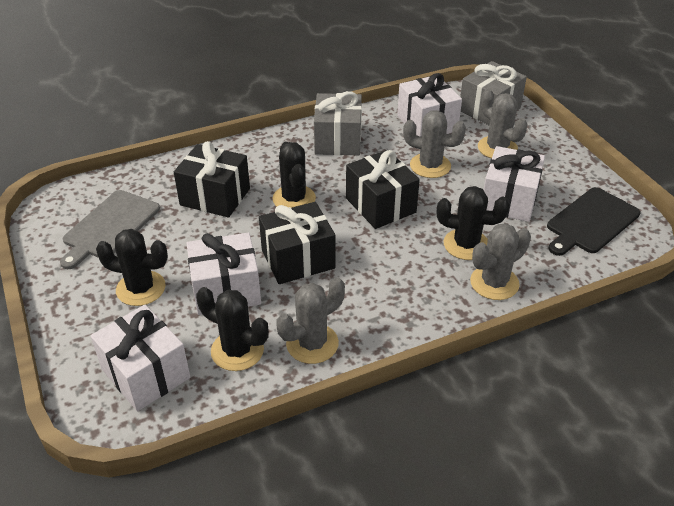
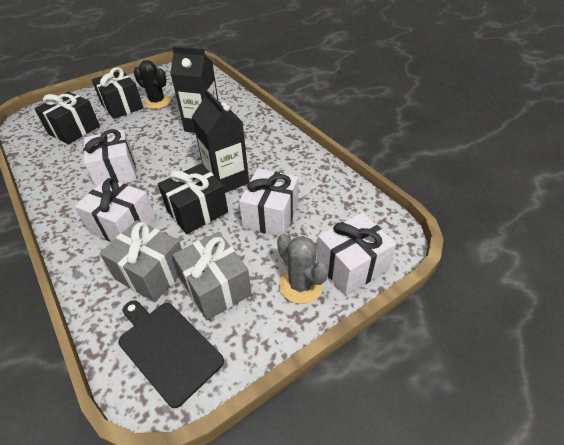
black cactus: 4 -> 1
black carton: 0 -> 2
grey cactus: 4 -> 1
grey cutting board: 1 -> 0

